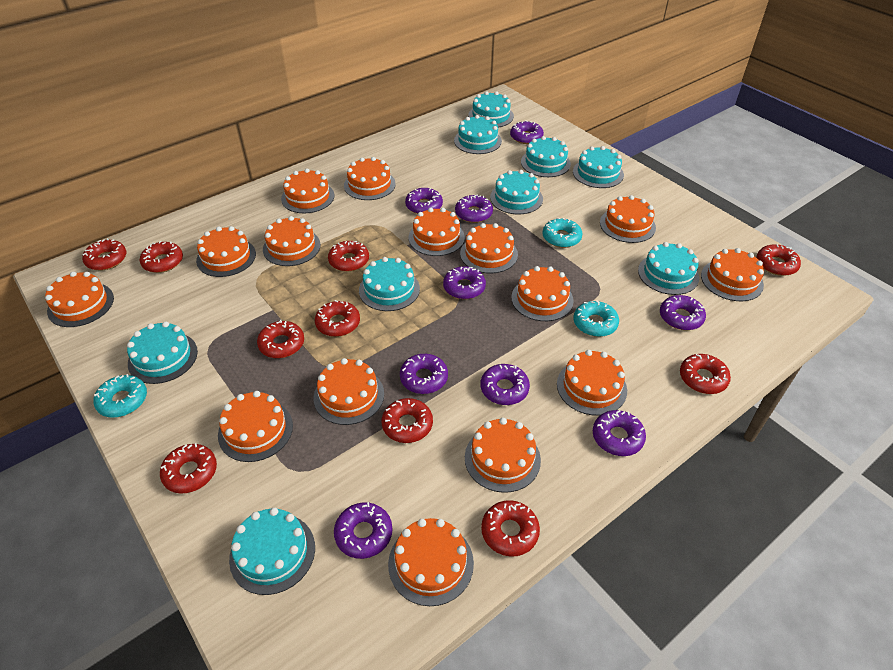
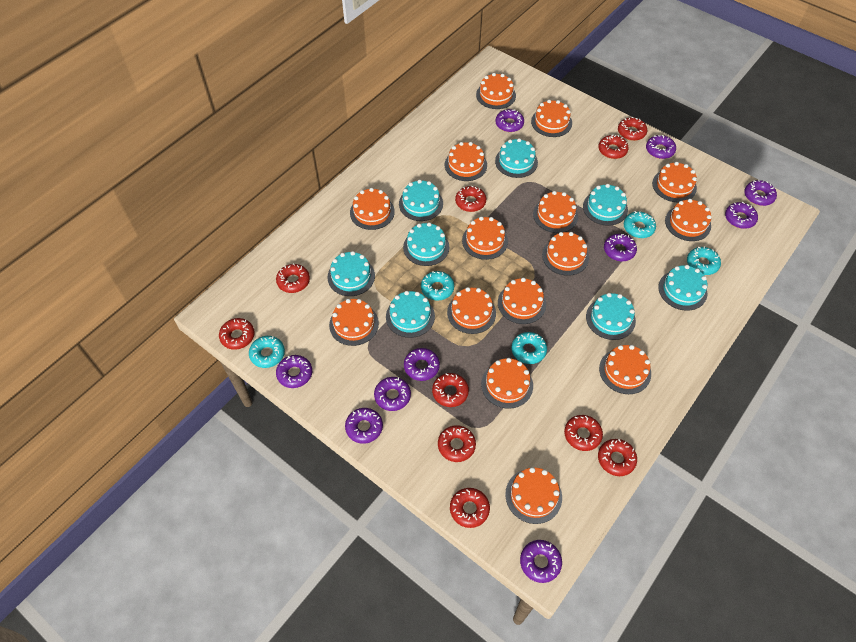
purple donut: 9 -> 10
turquoise cake: 9 -> 8
turquoise donut: 3 -> 5

